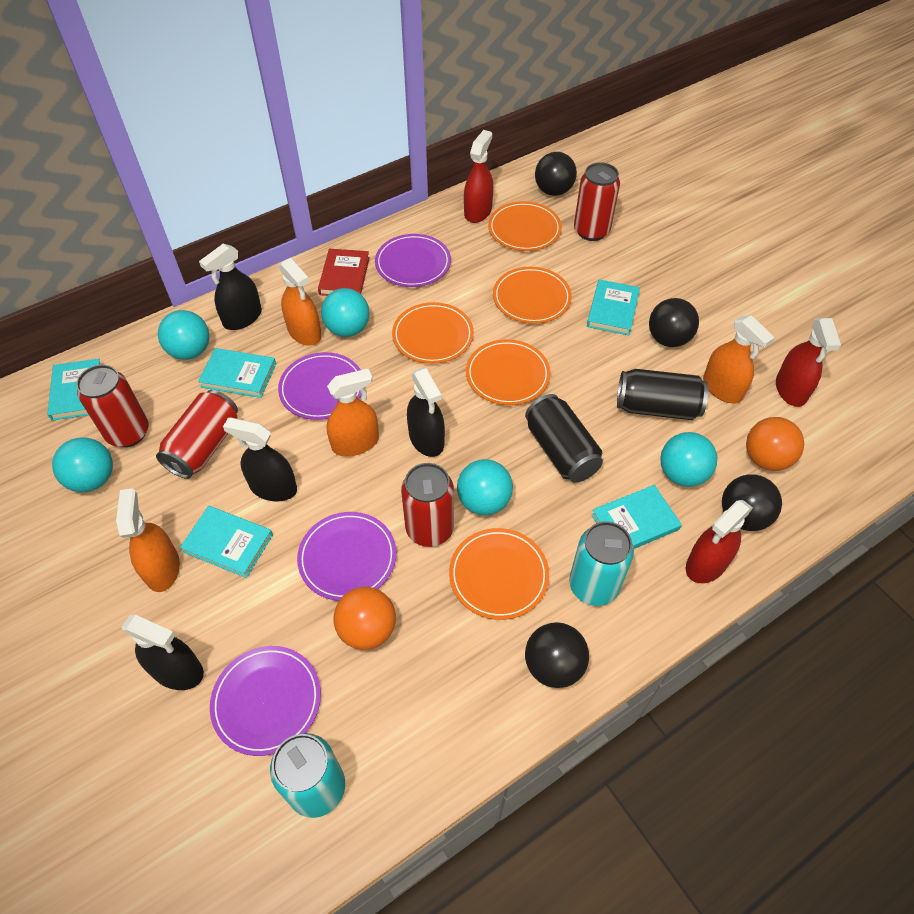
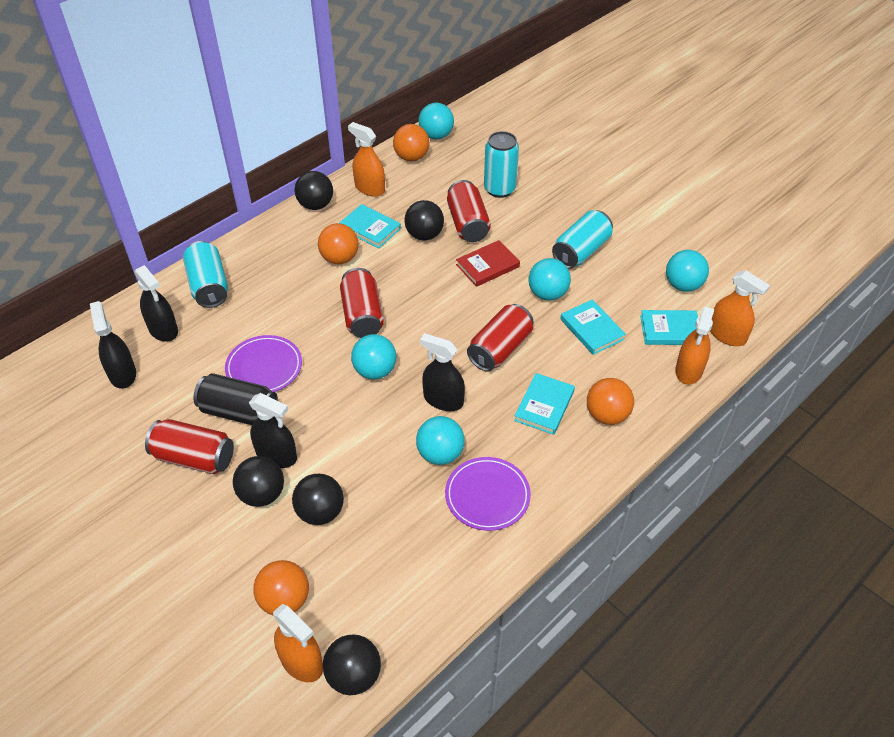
black ball: 4 -> 5
black can: 2 -> 1
orange ball: 2 -> 4
orange plate: 5 -> 0
purple plate: 4 -> 2
red spray bottle: 3 -> 0
turquoise book: 5 -> 4
turquoise can: 2 -> 3

